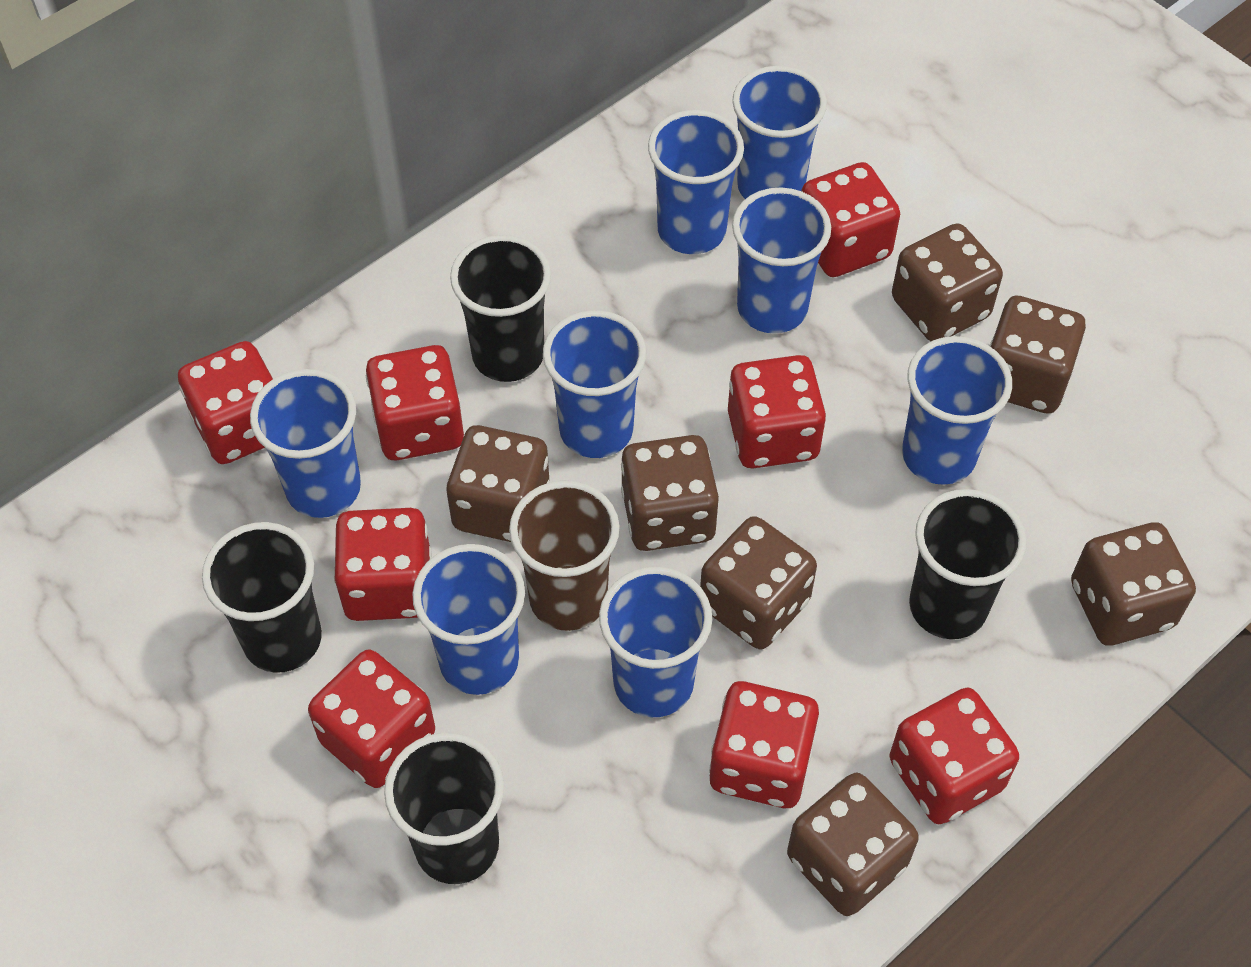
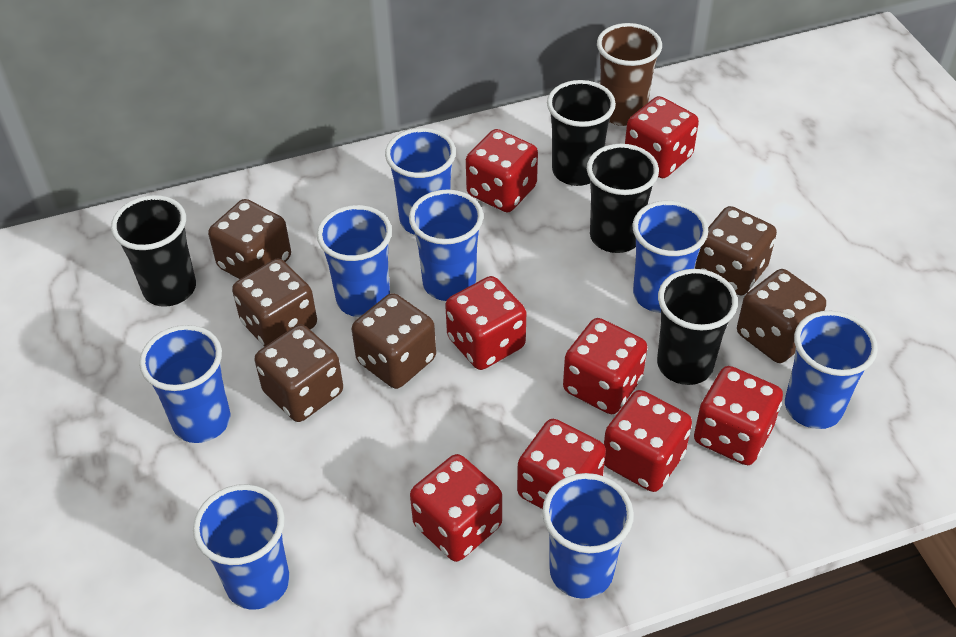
brown dice: 7 -> 6

